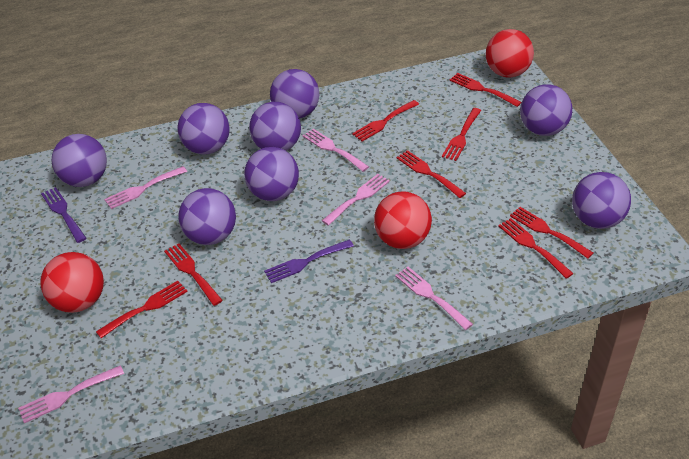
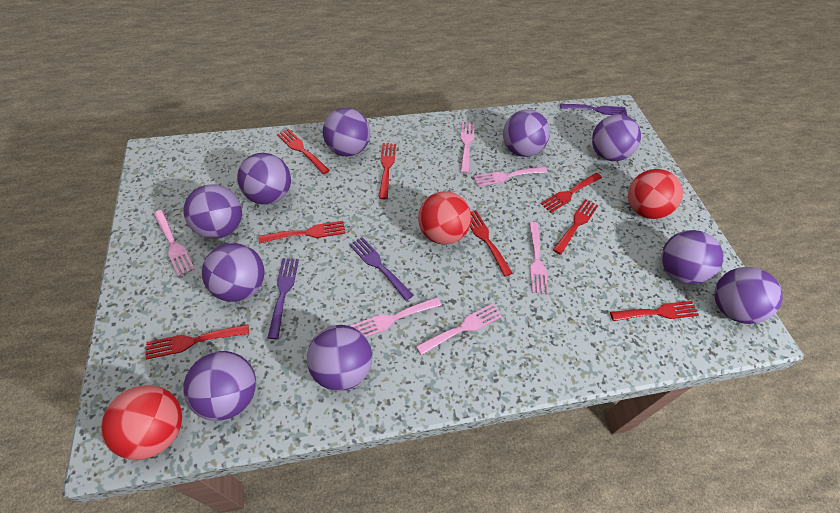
pink fork: 5 -> 6
purple ball: 8 -> 10
purple fork: 2 -> 3

